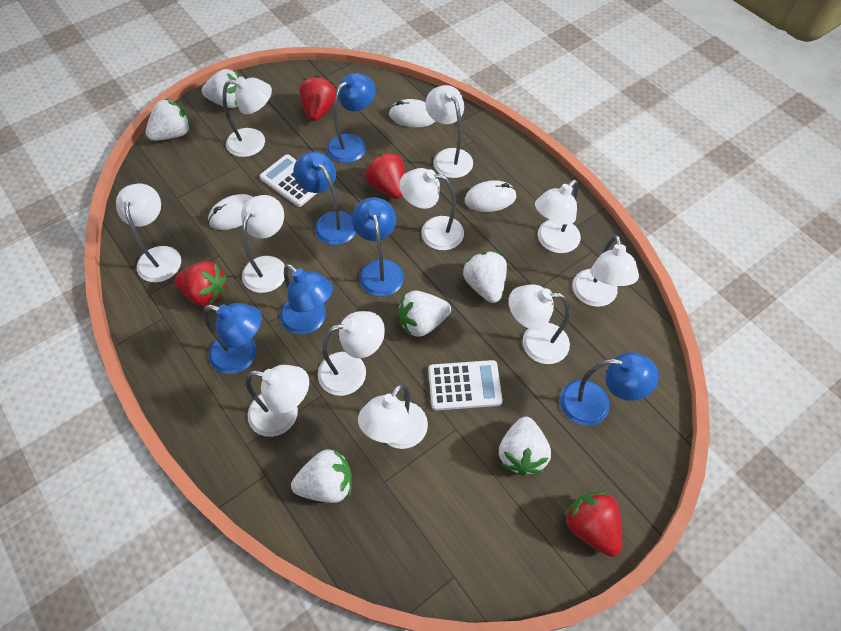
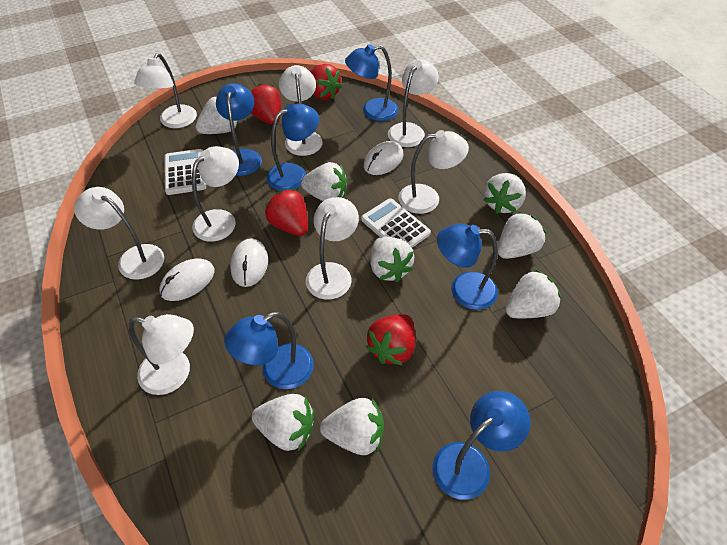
white lamp: 11 -> 8
white strawberry: 6 -> 8

